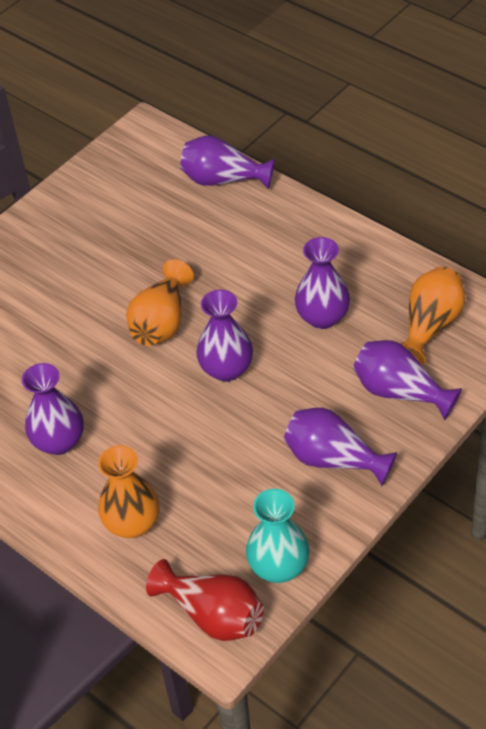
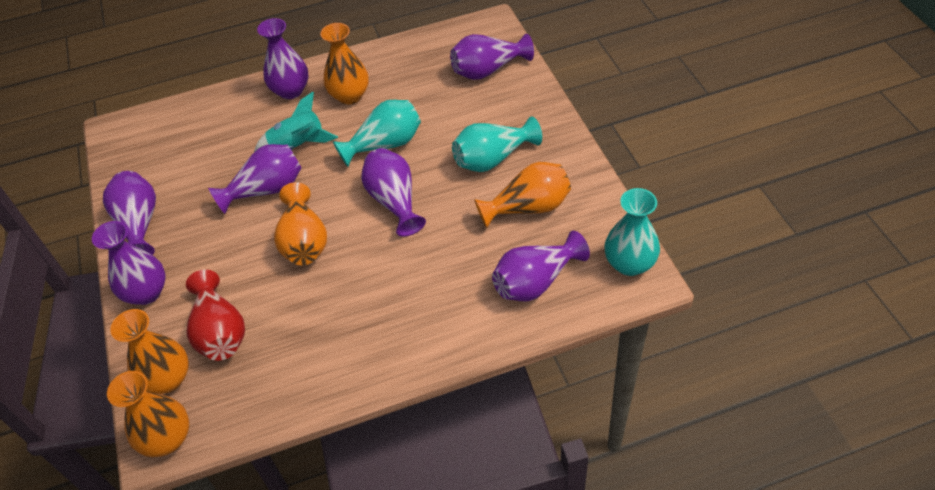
orange vase: 3 -> 5
purple vase: 6 -> 7
turquoise rocket: 0 -> 1
turquoise vase: 1 -> 3

